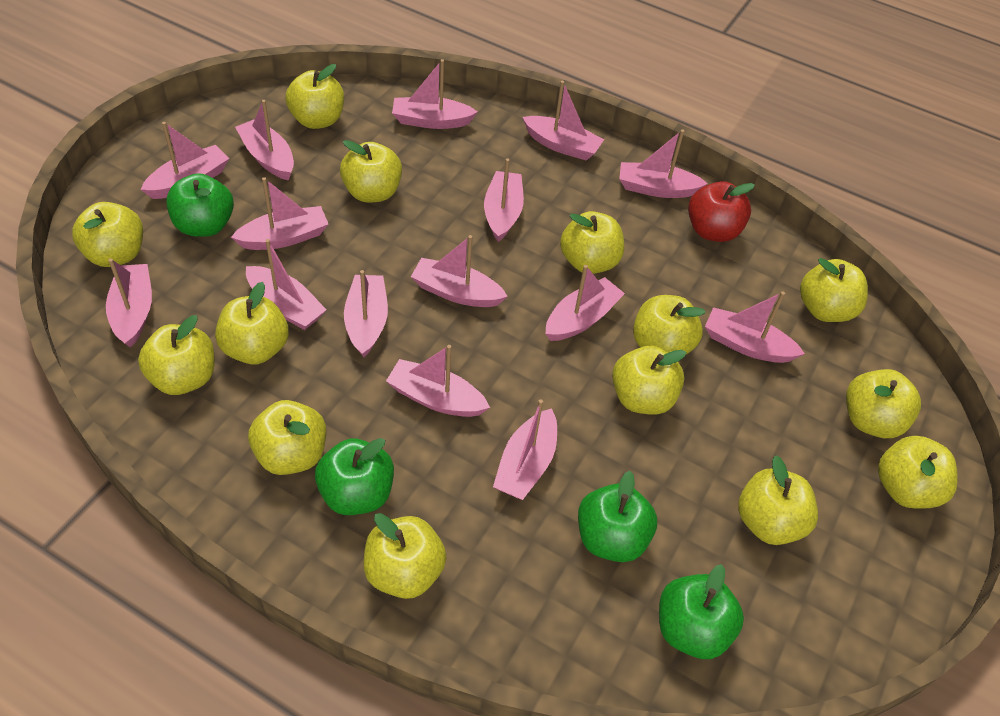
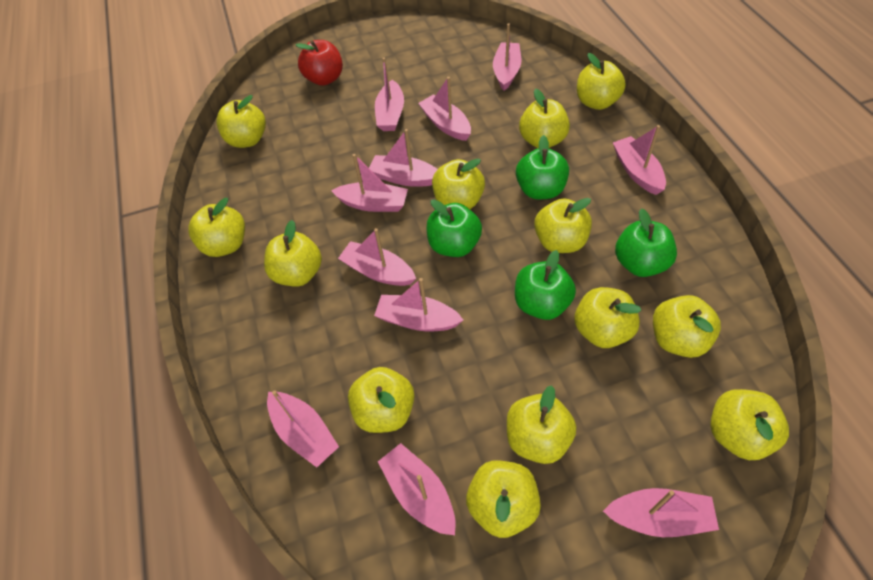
pink boat: 15 -> 11
yellow apple: 14 -> 13

